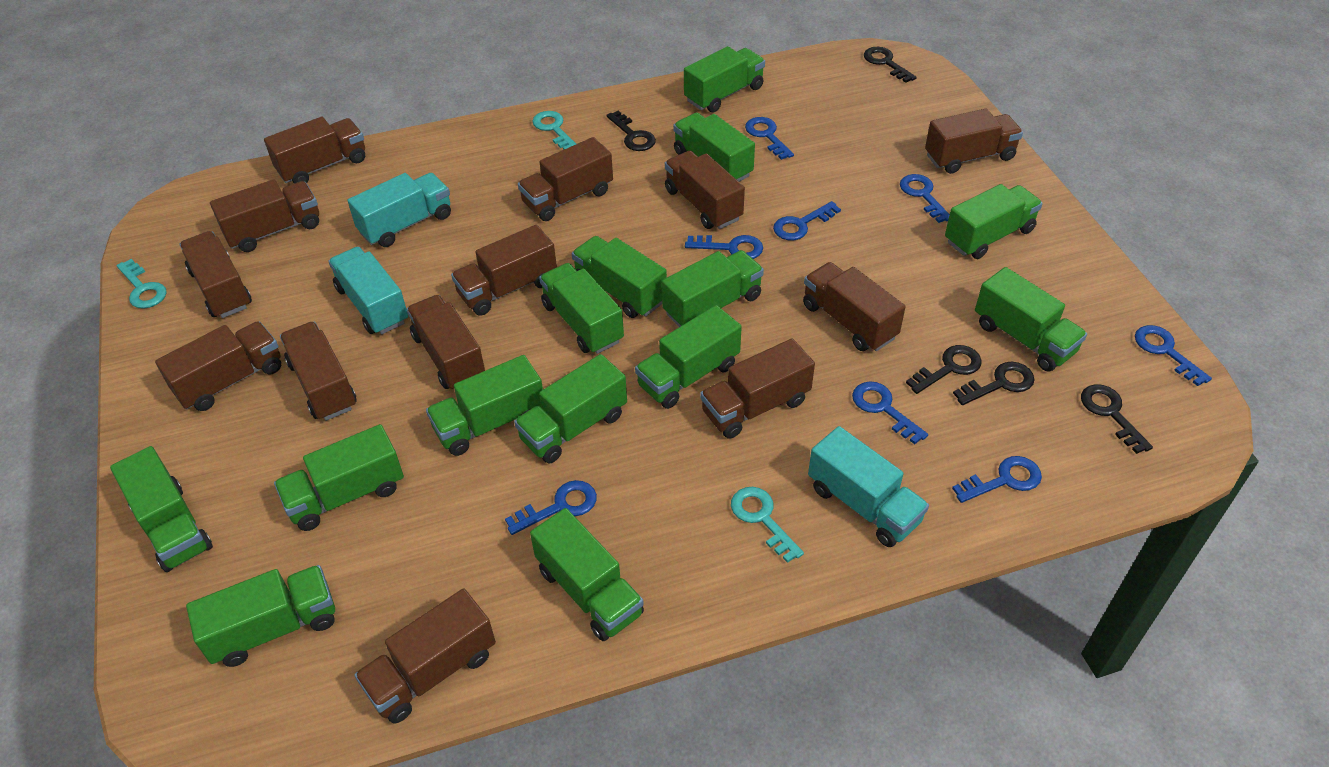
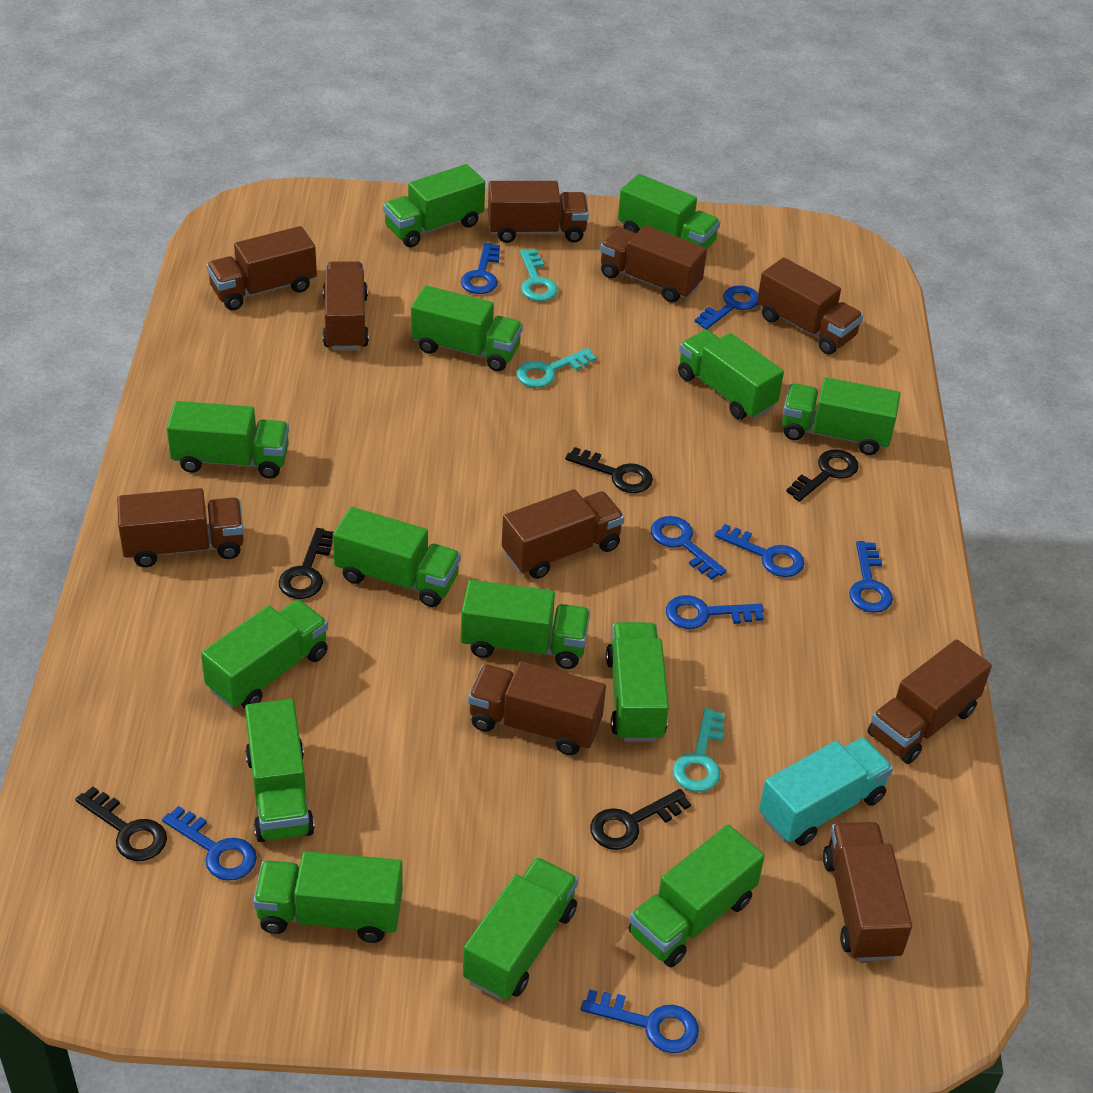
brown truck: 13 -> 10
turquoise truck: 3 -> 1

